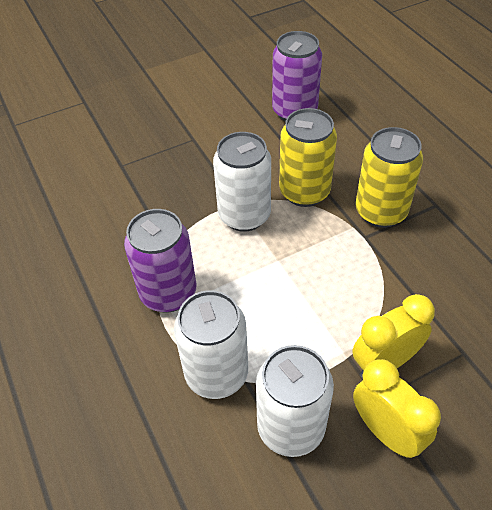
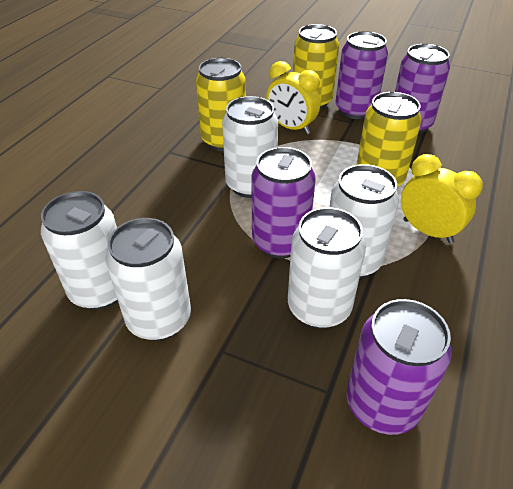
purple can: 2 -> 4
white can: 3 -> 5
yellow can: 2 -> 3

